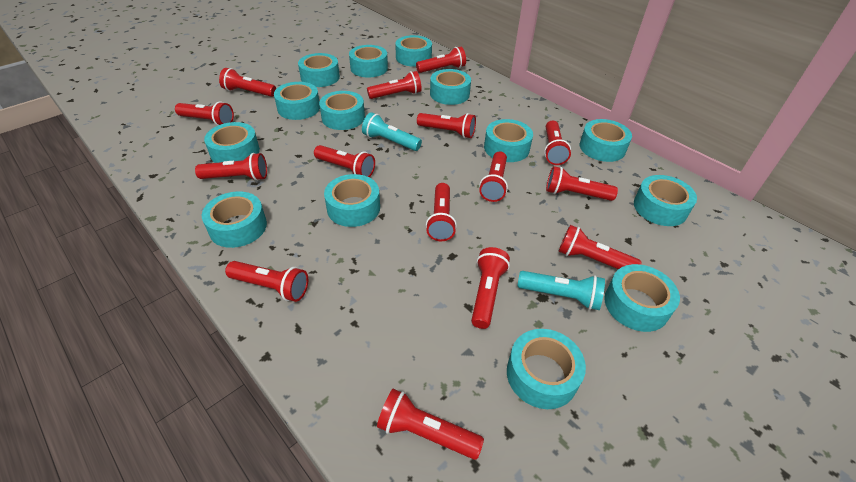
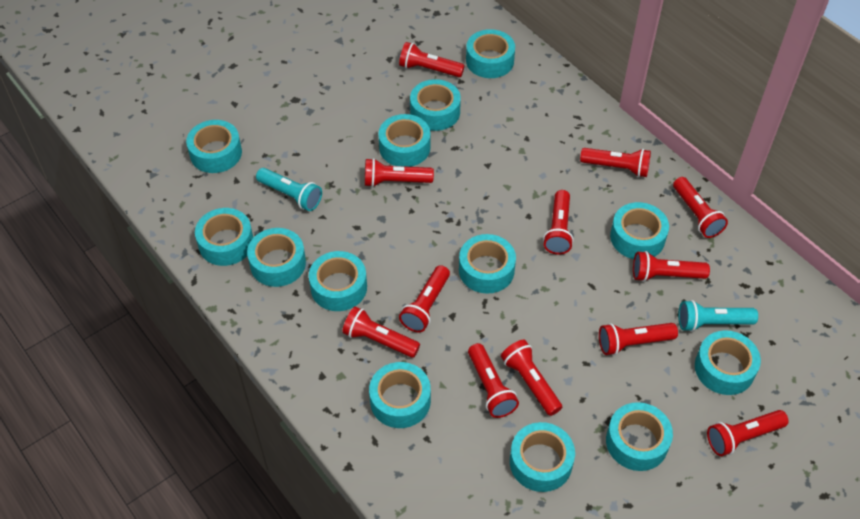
red flashlight: 15 -> 12
turquoise tape: 14 -> 13

